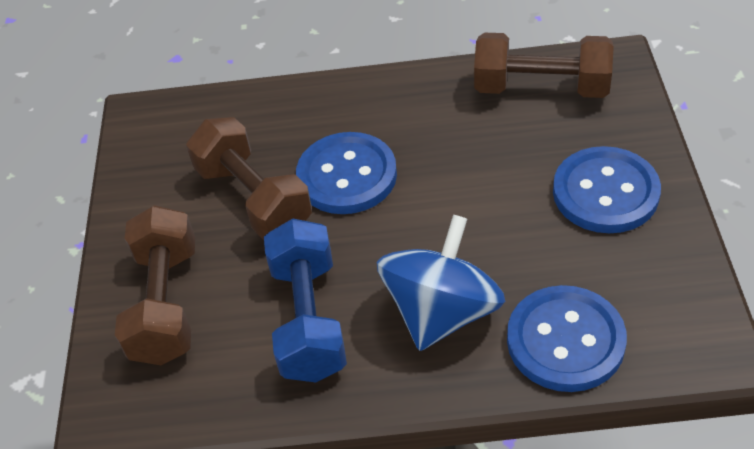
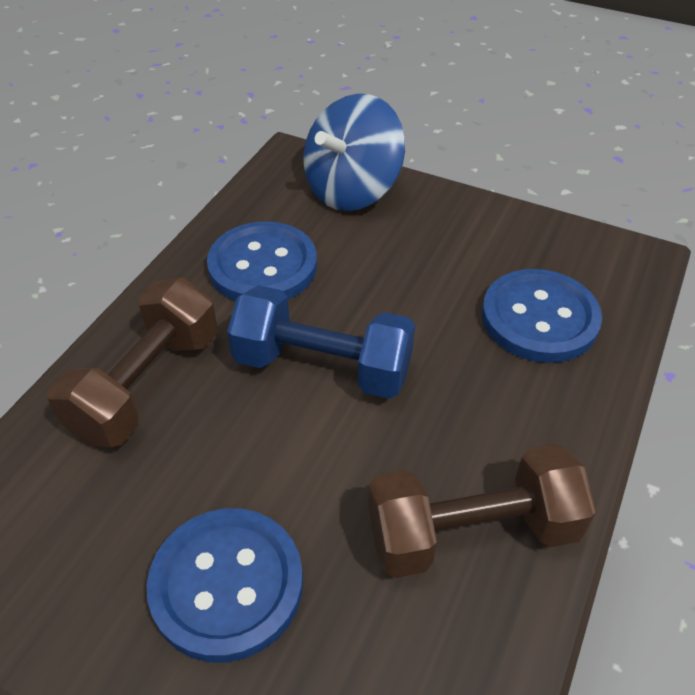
brown dumbbell: 3 -> 2

